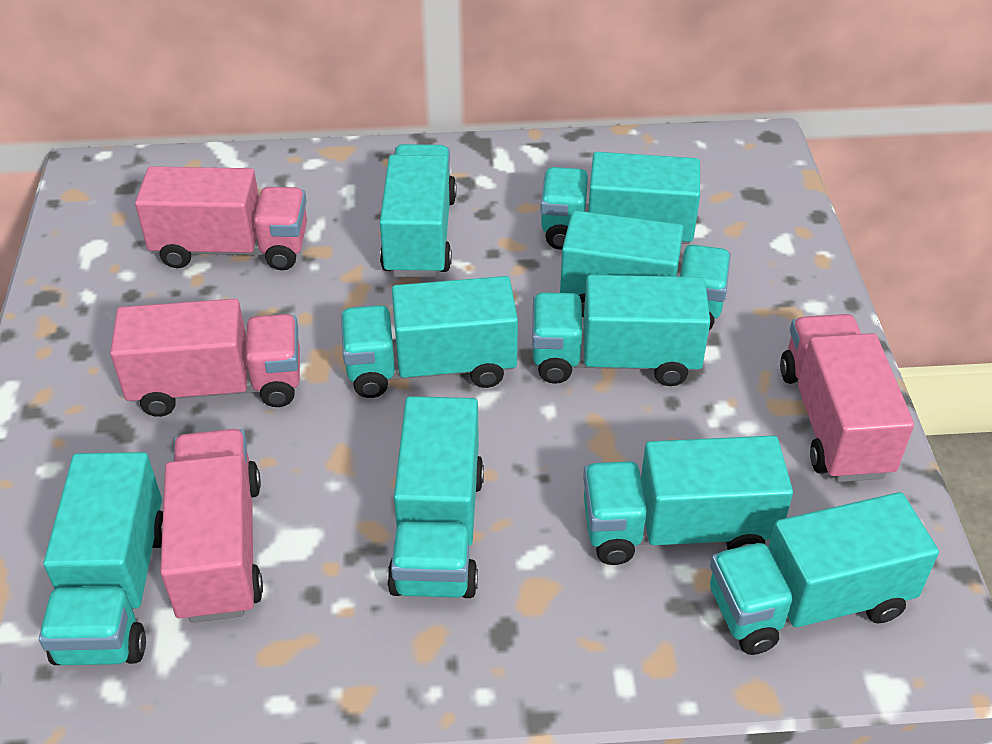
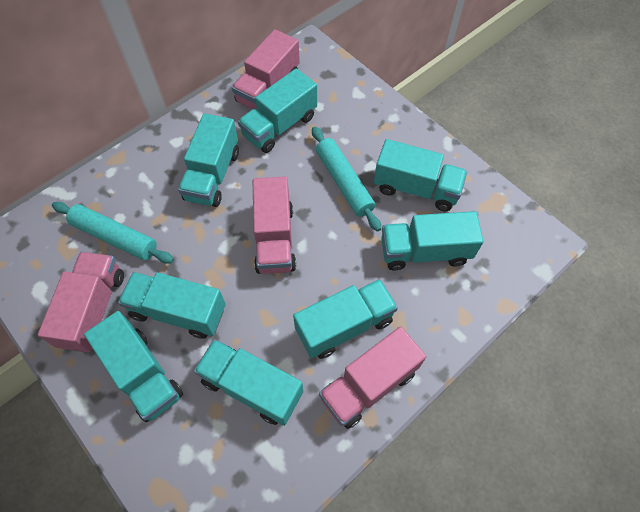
turquoise rolling pin: 0 -> 2
turquoise truck: 9 -> 8

